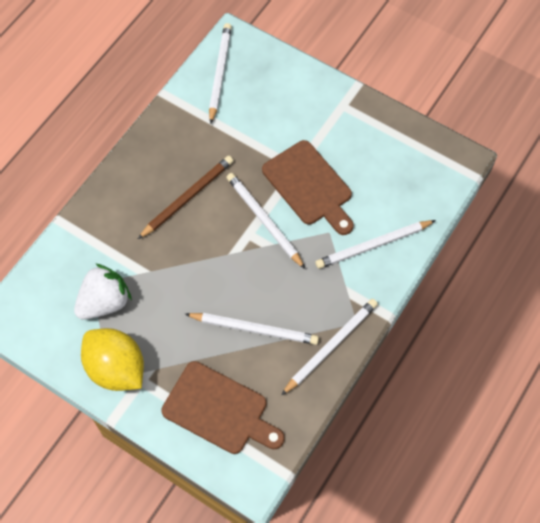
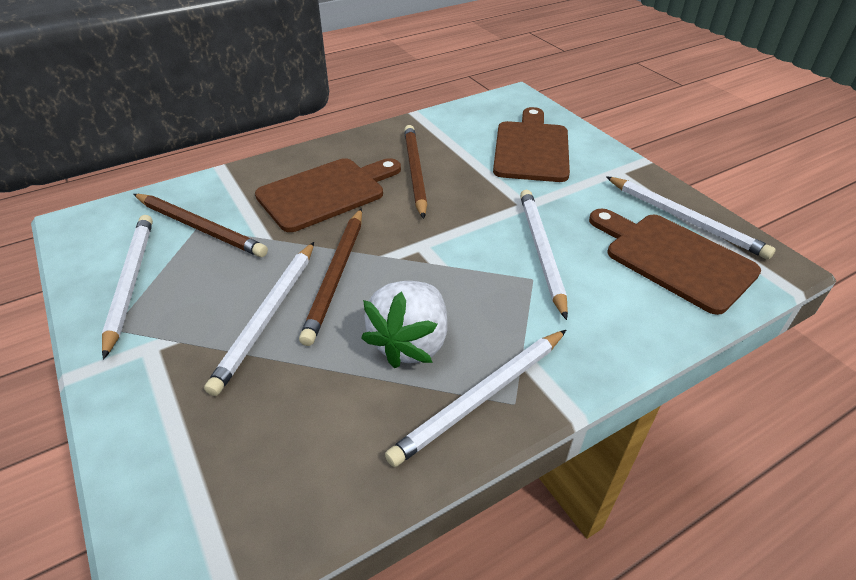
brown cutting board: 2 -> 3
brown pencil: 1 -> 3
yellow lemon: 1 -> 0

